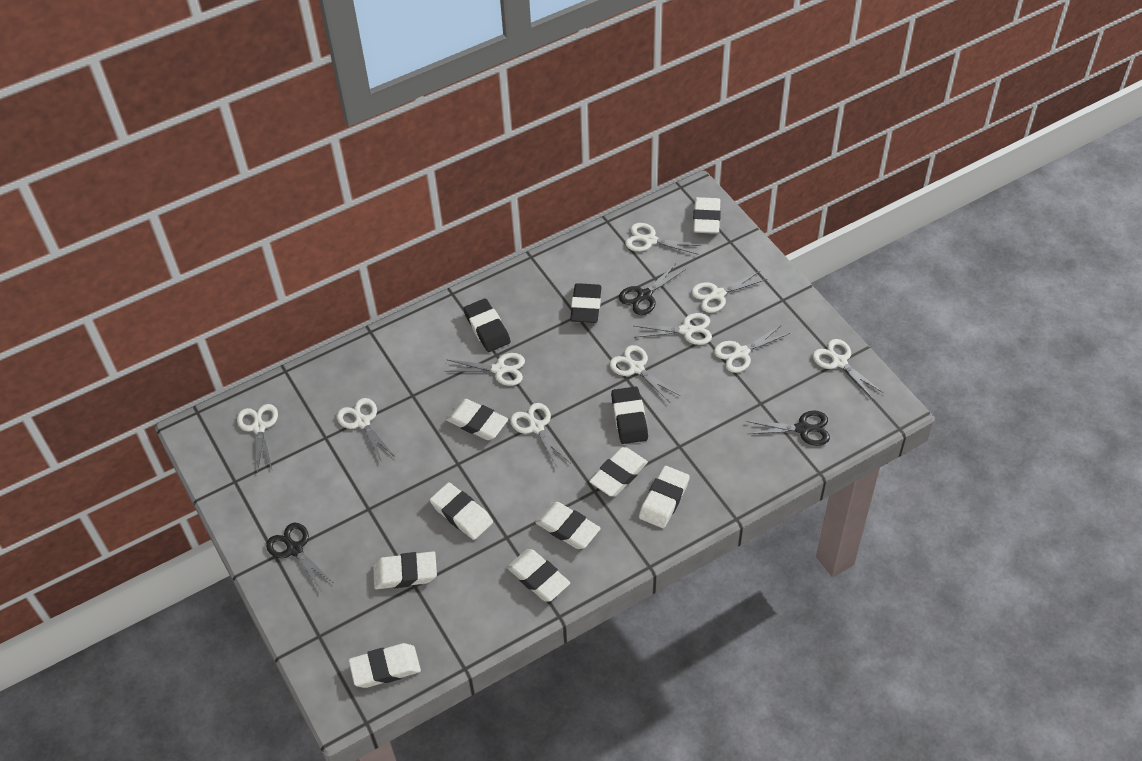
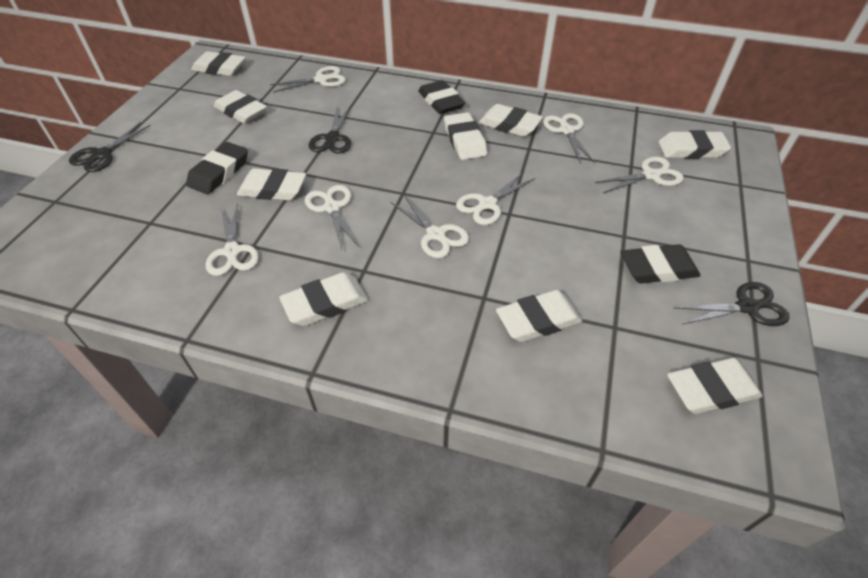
white scissors: 10 -> 7

